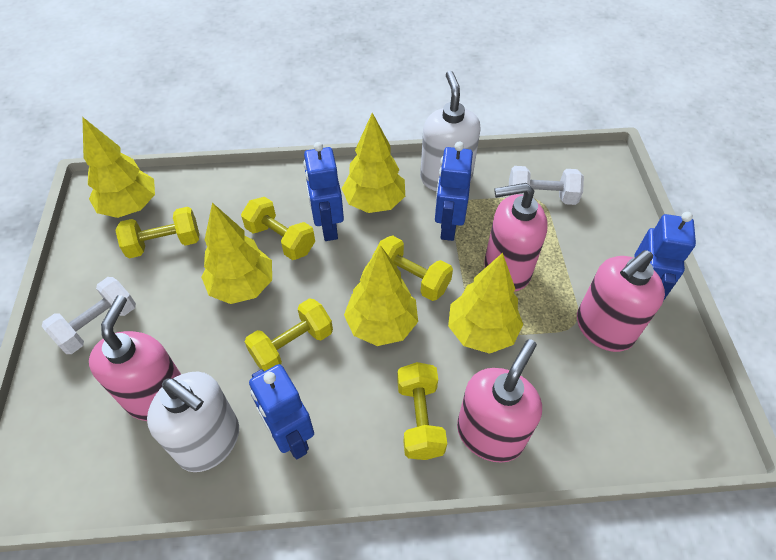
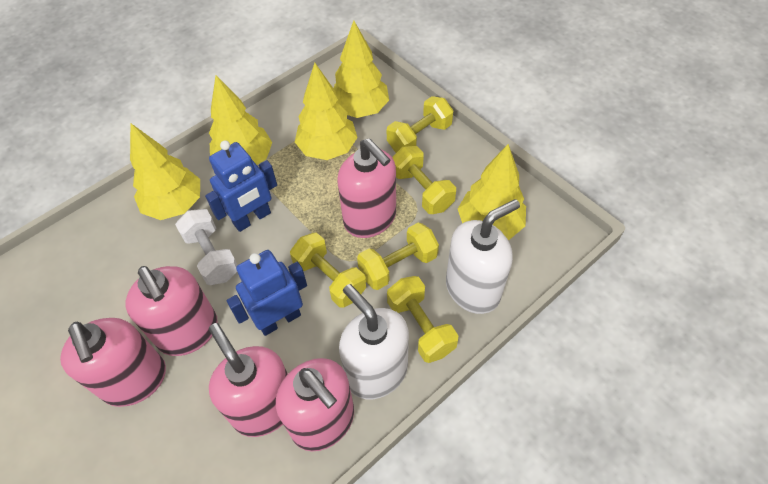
blue robot: 4 -> 2
pink soap dispenser: 4 -> 5
white dumbbell: 2 -> 1

